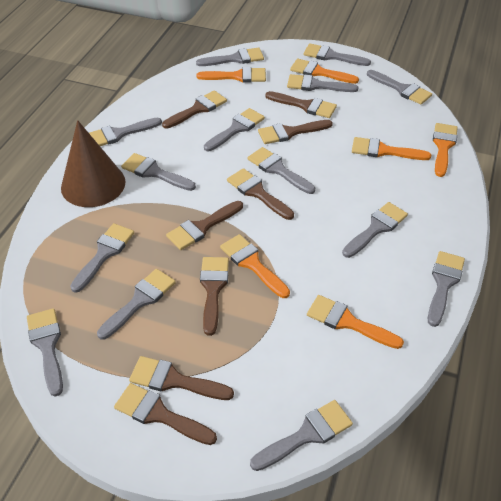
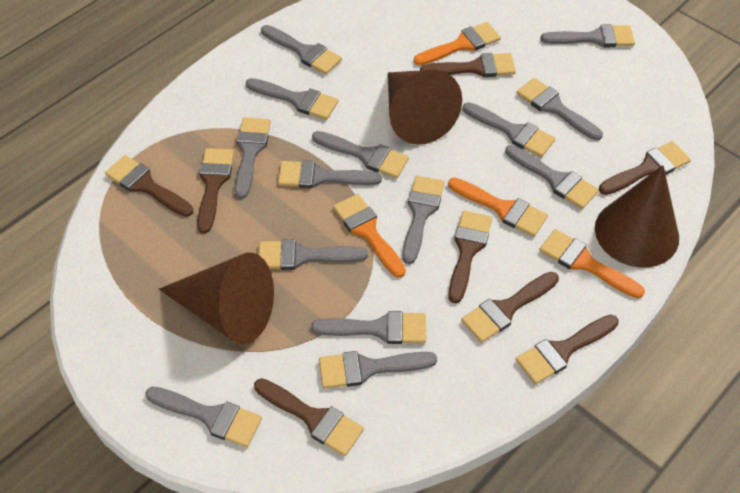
brown cone: 1 -> 3
orange brush: 6 -> 4

